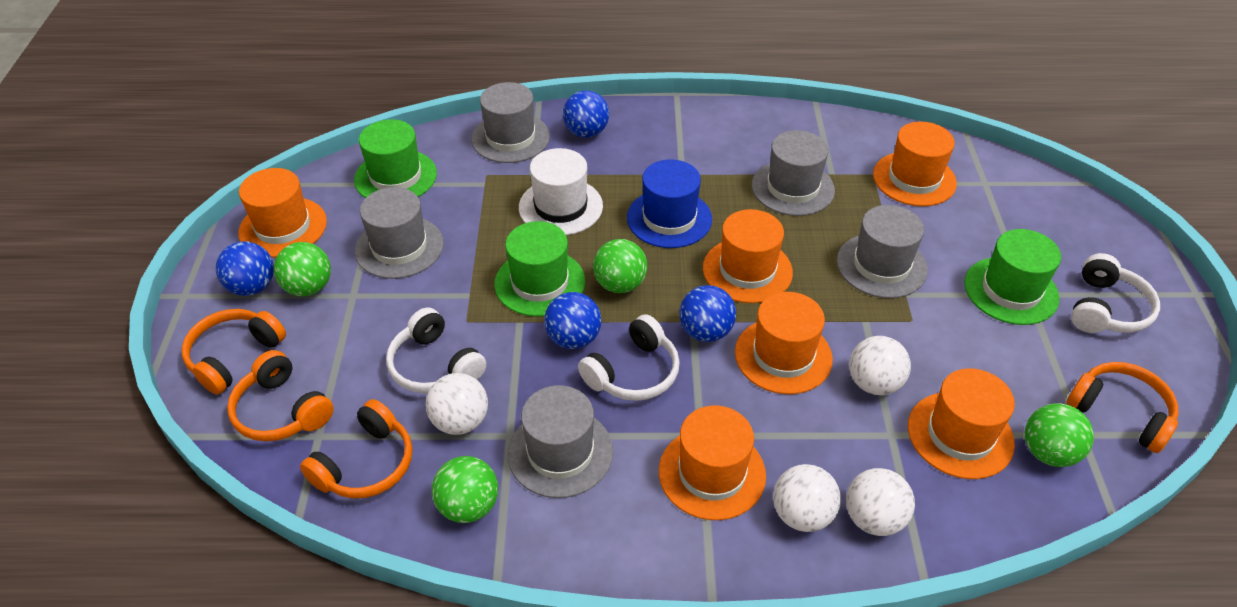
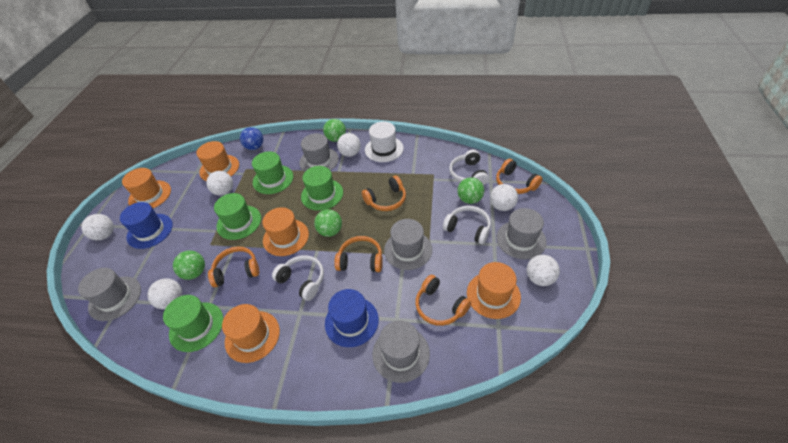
blue ball: 4 -> 1
blue hat: 1 -> 2
green hat: 3 -> 4
orange hat: 6 -> 5
orange headphones: 4 -> 5
white ball: 4 -> 6

